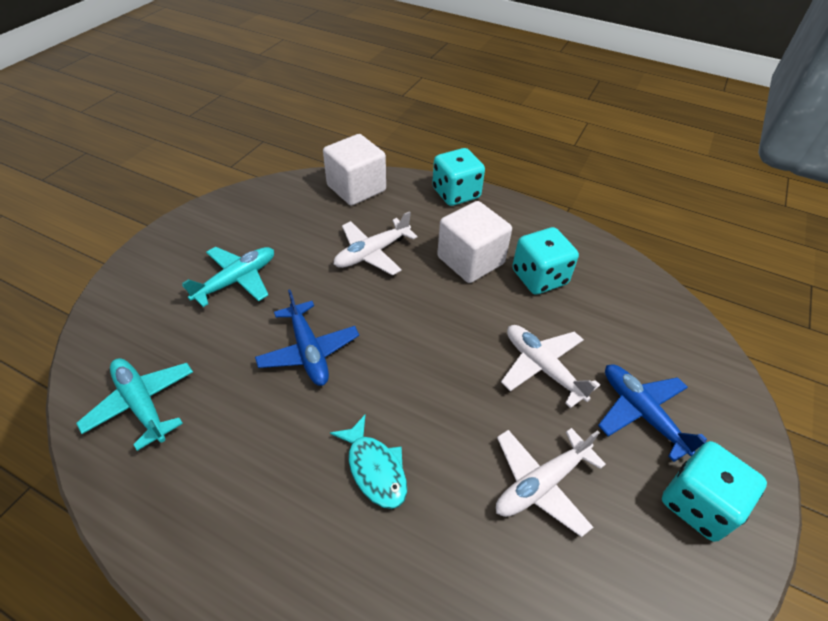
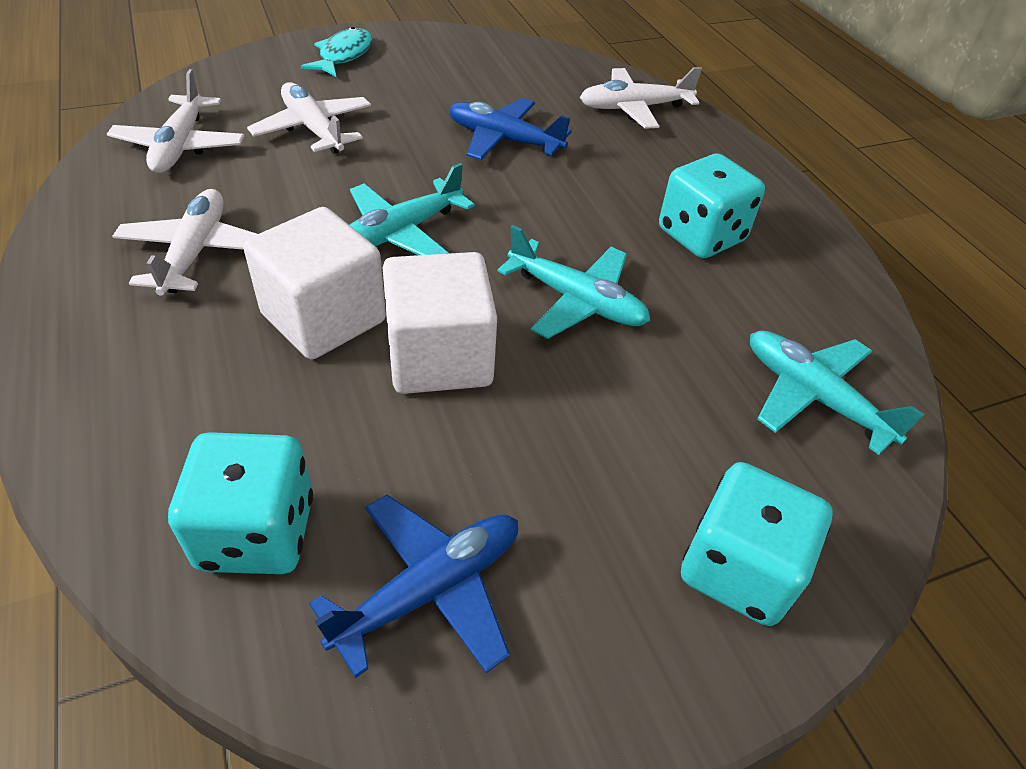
turquoise plane: 2 -> 3
white plane: 3 -> 4

